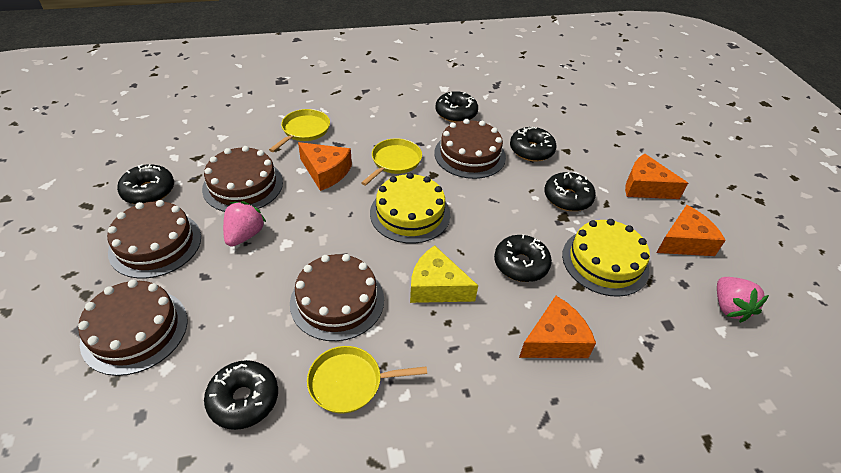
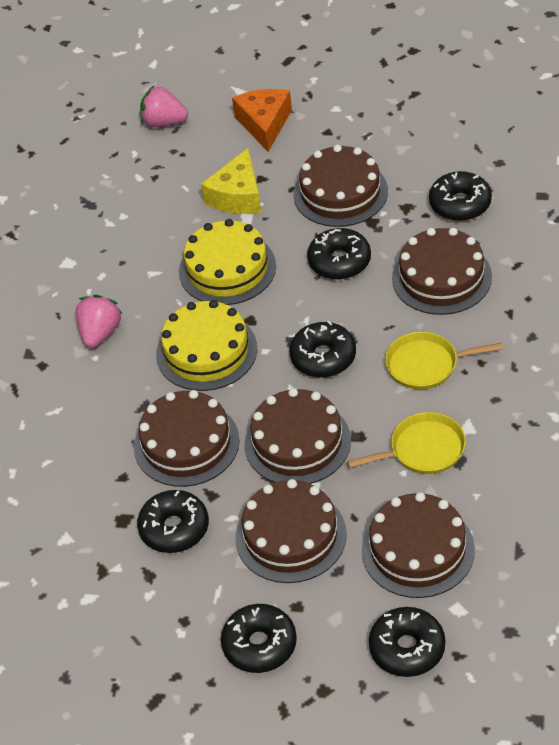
brown cake: 5 -> 6
orange cheese: 4 -> 1
yellow pan: 3 -> 2

